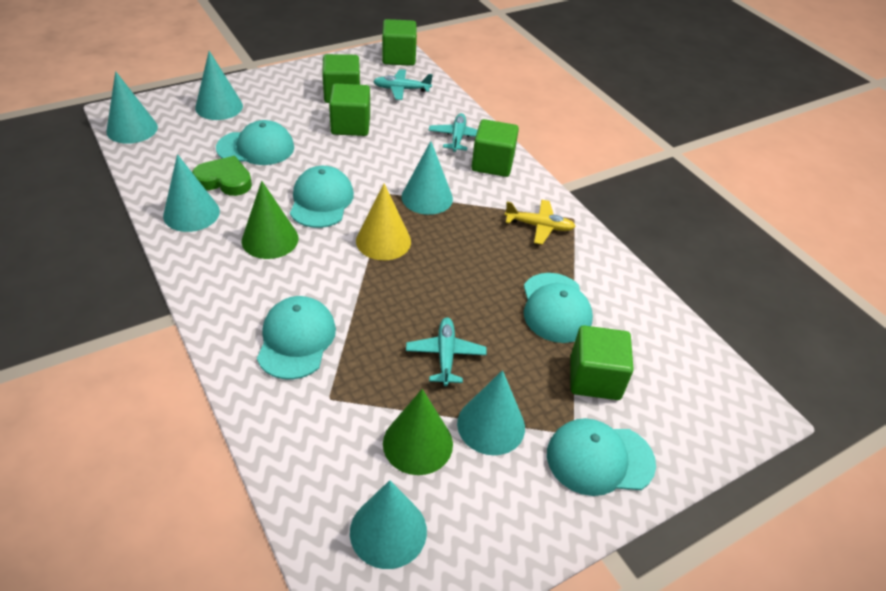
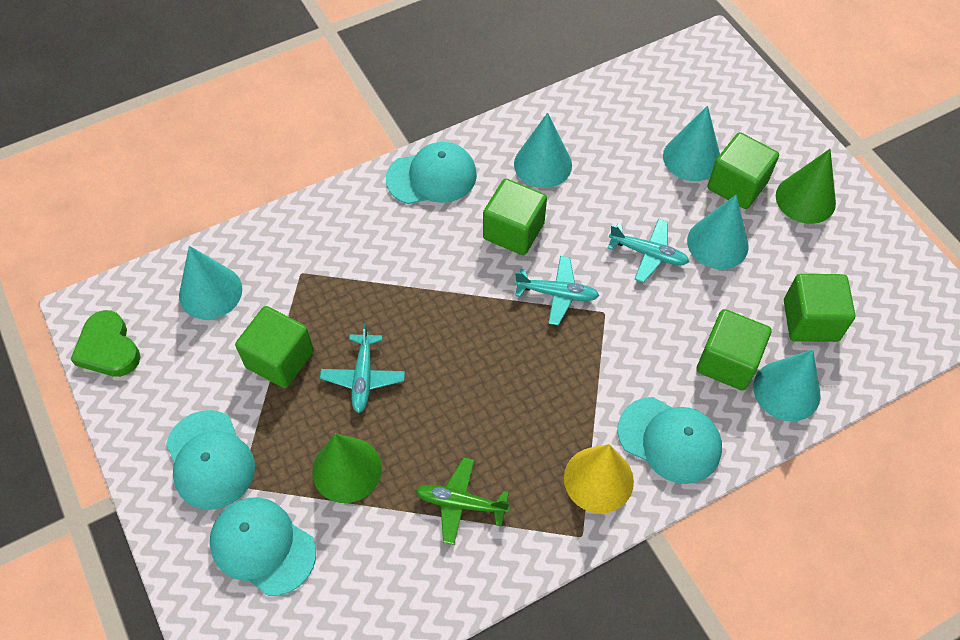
green plane: 0 -> 1
turquoise cap: 5 -> 4
turquoise cone: 6 -> 5
yellow plane: 1 -> 0

